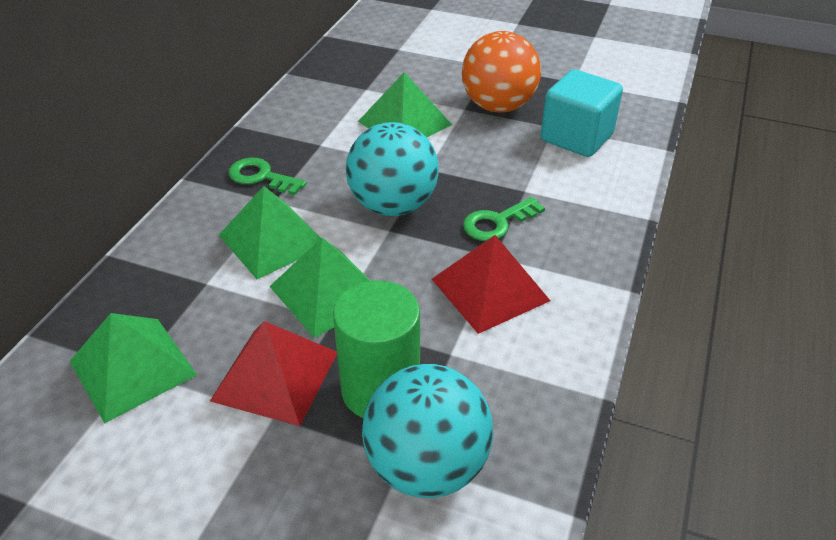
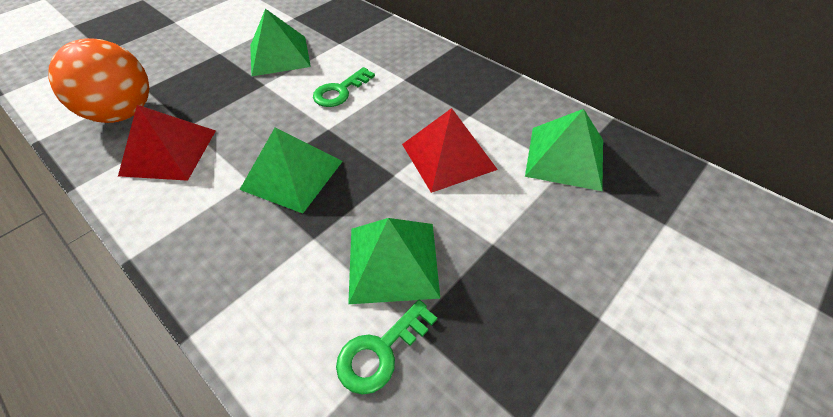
green cylinder: 1 -> 0
turquoise ball: 2 -> 0
turquoise cube: 1 -> 0

